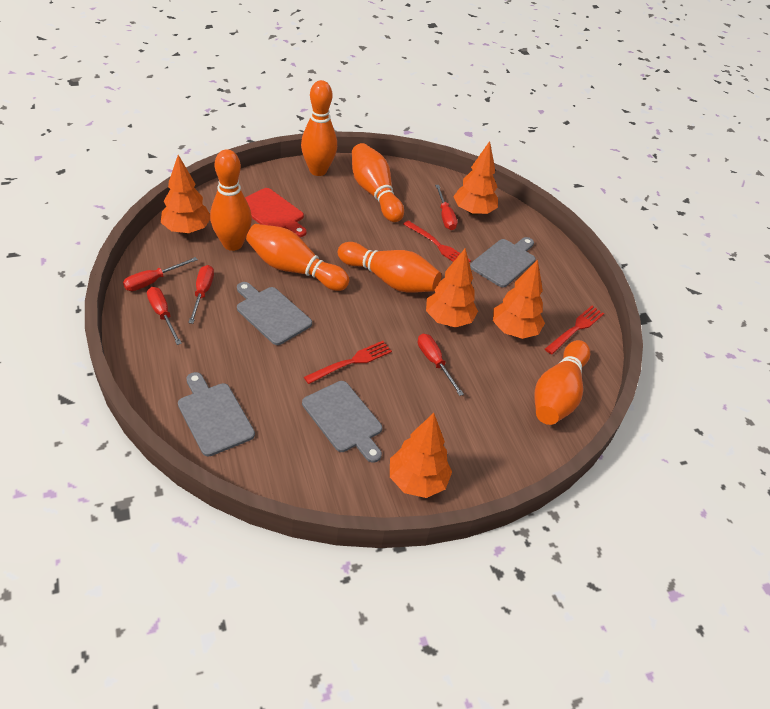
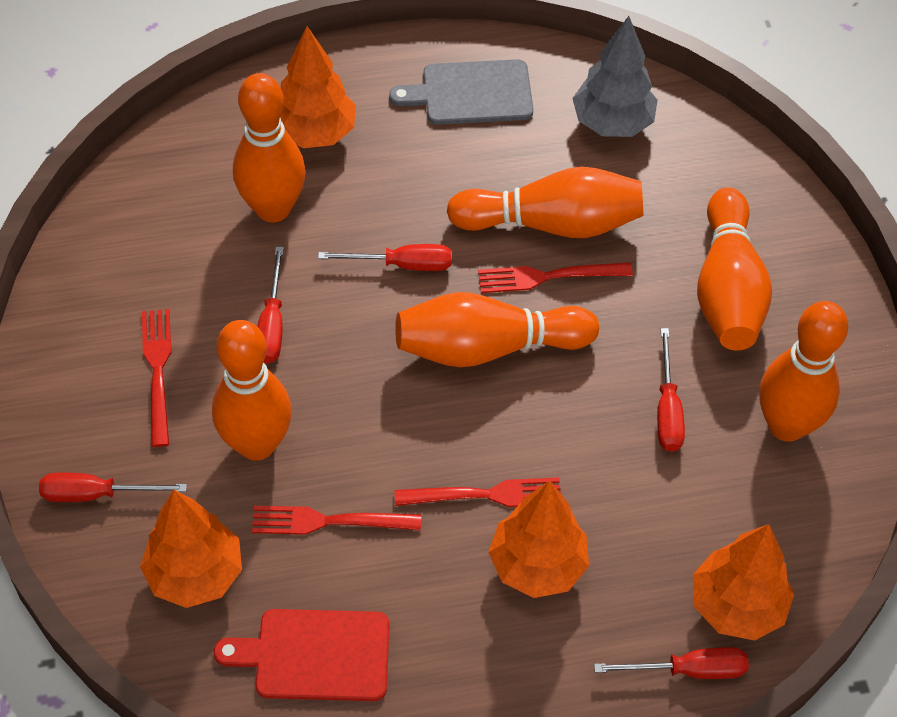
grey cutting board: 4 -> 1
grey tree: 0 -> 1
orange tree: 5 -> 4
red fork: 3 -> 4

